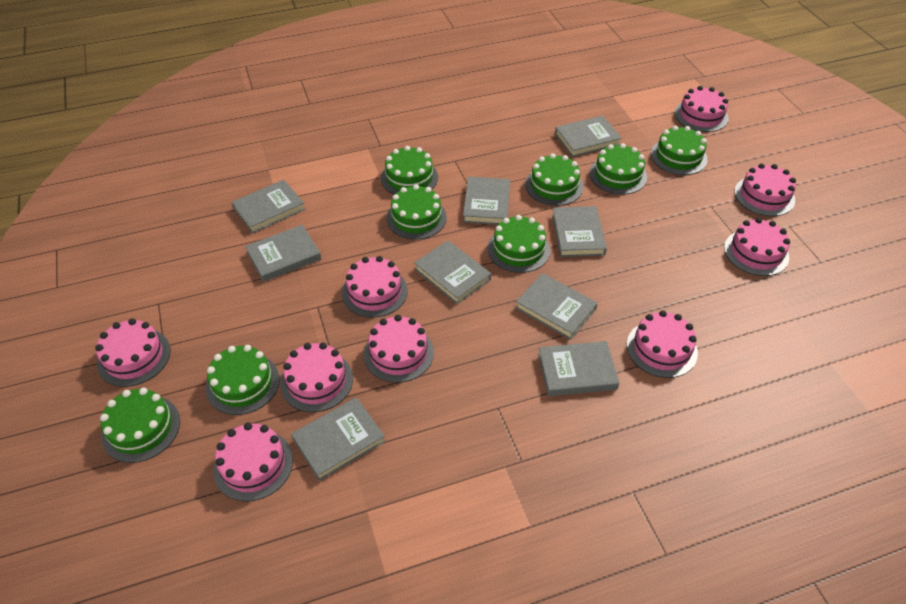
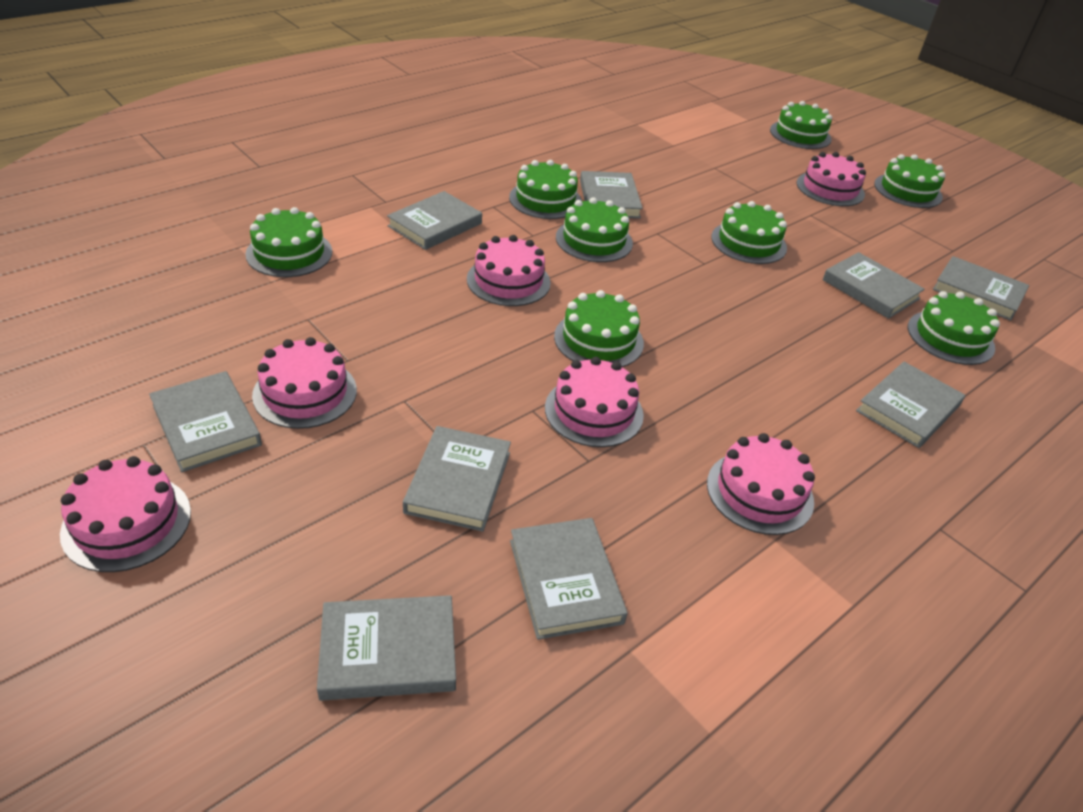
pink cake: 9 -> 6

